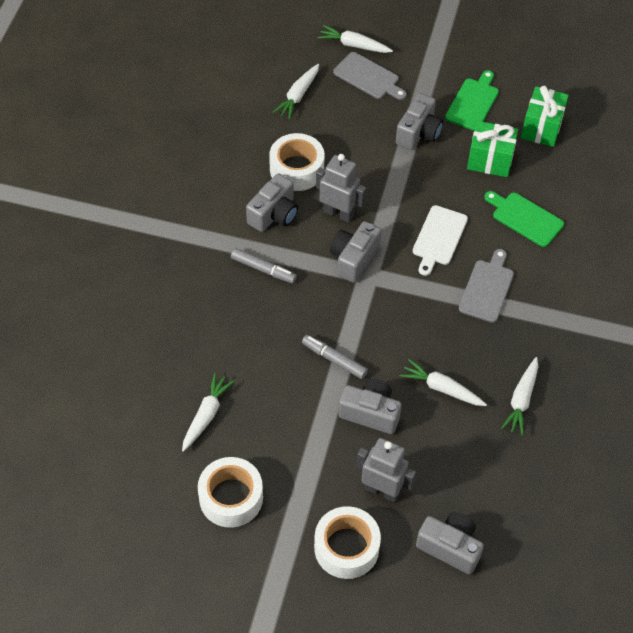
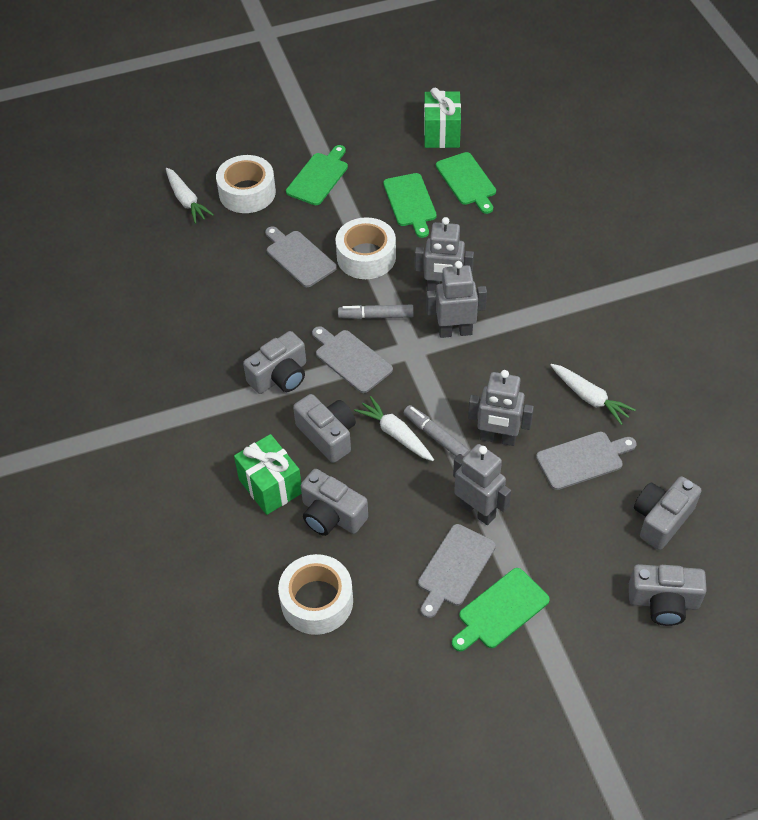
green cutting board: 2 -> 4
grey cutting board: 2 -> 4
grey robot: 2 -> 4
white carrot: 5 -> 3
white cutting board: 1 -> 0

